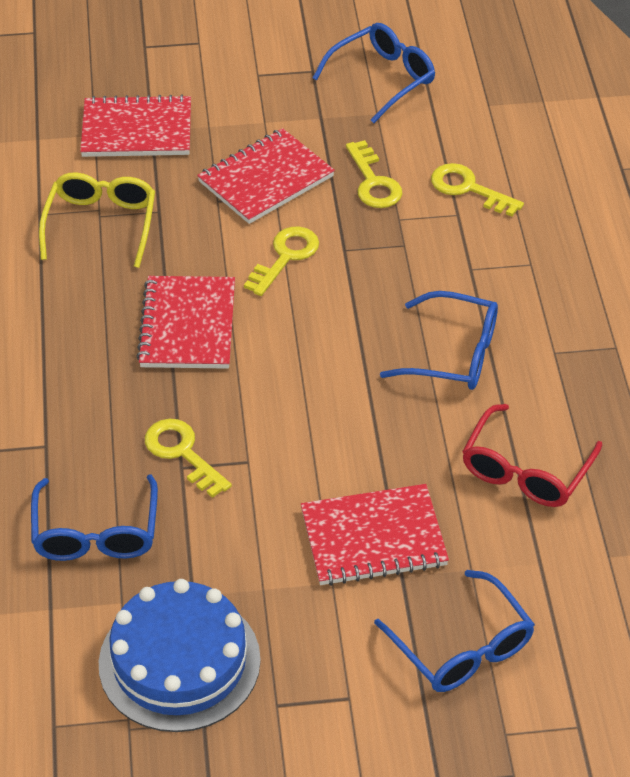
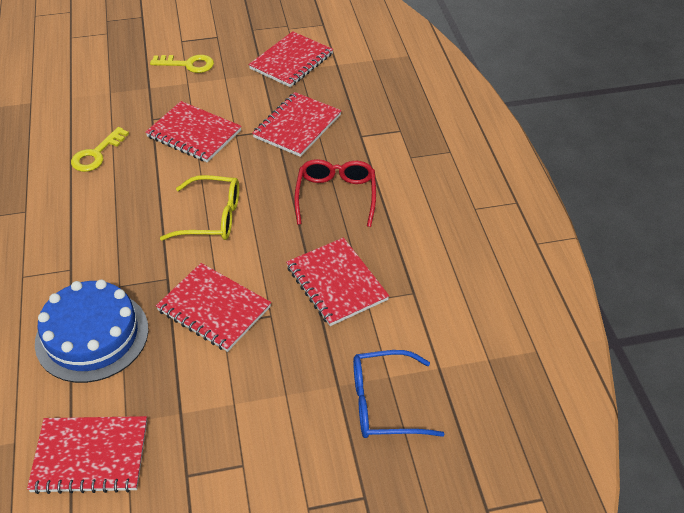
blue glasses: 4 -> 1
red notebook: 4 -> 6
yellow key: 4 -> 2

